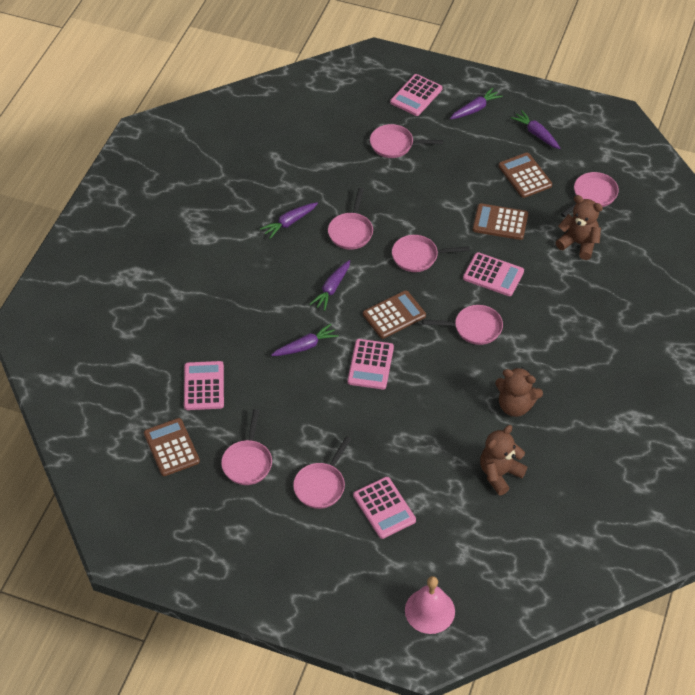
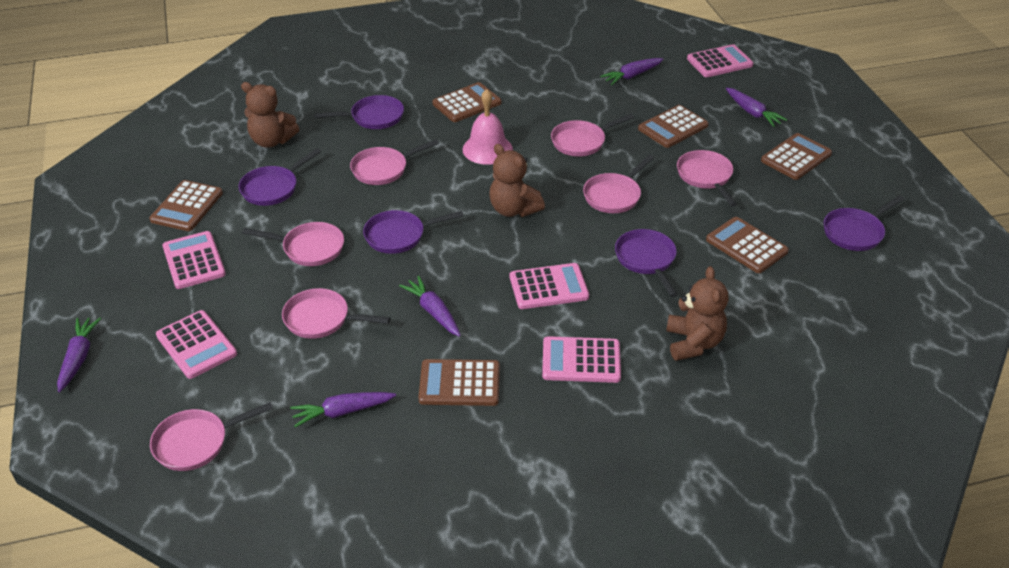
brown calculator: 4 -> 6
purple pan: 0 -> 5

